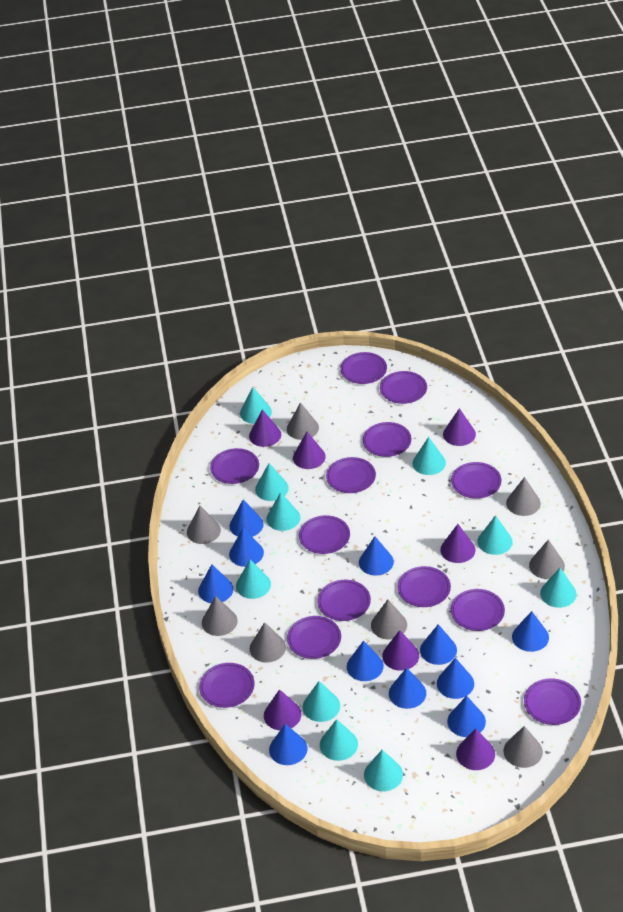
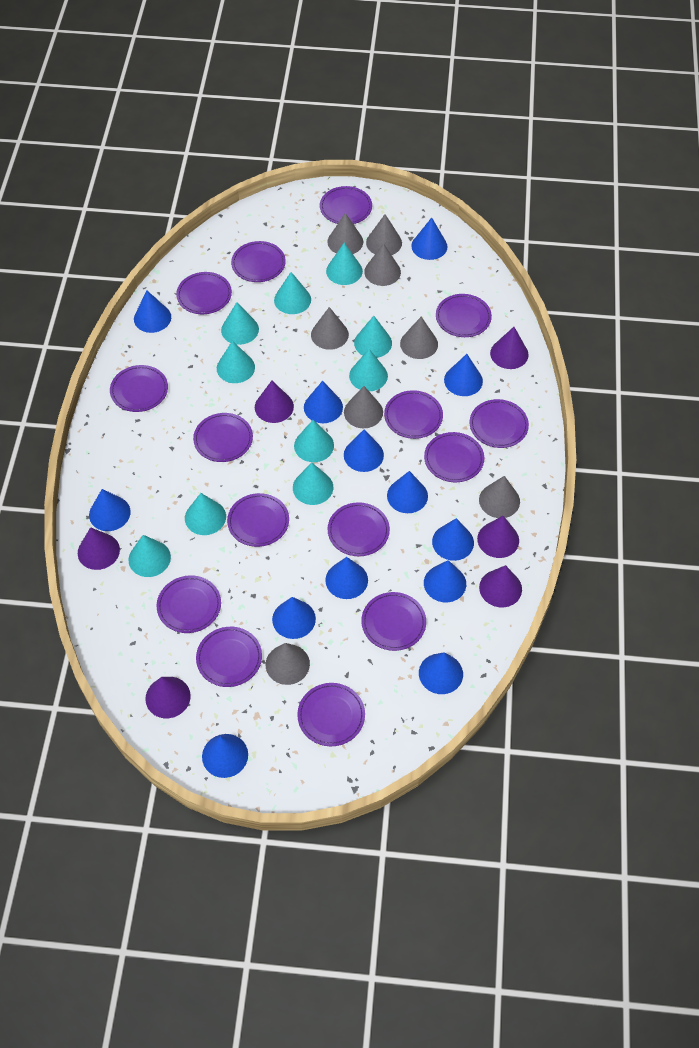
blue cone: 11 -> 13
purple cone: 7 -> 6
purple plate: 13 -> 15

